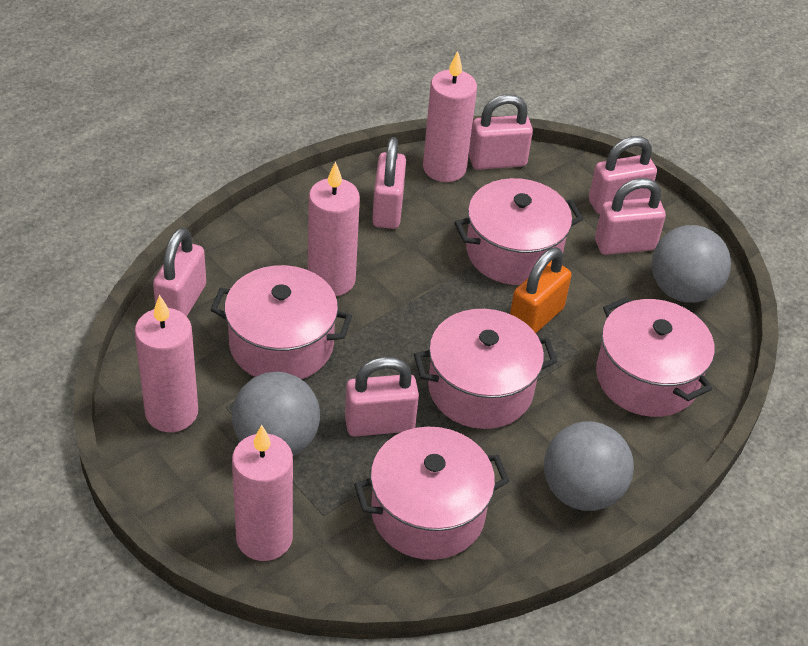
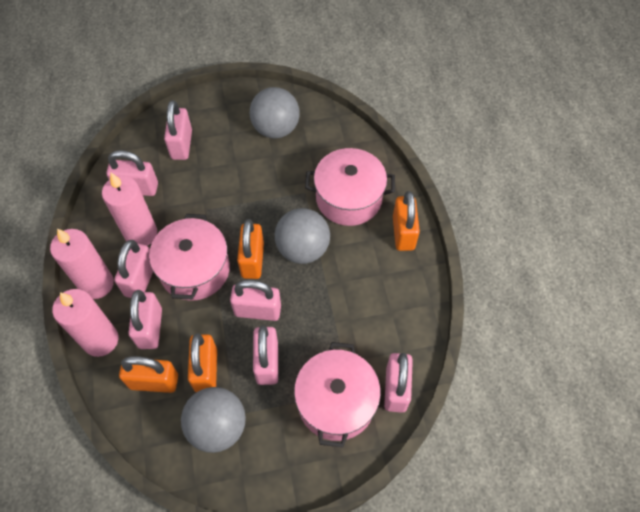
orange padlock: 1 -> 4
pink candle: 4 -> 3
pink padlock: 6 -> 7
pink pot: 5 -> 3

